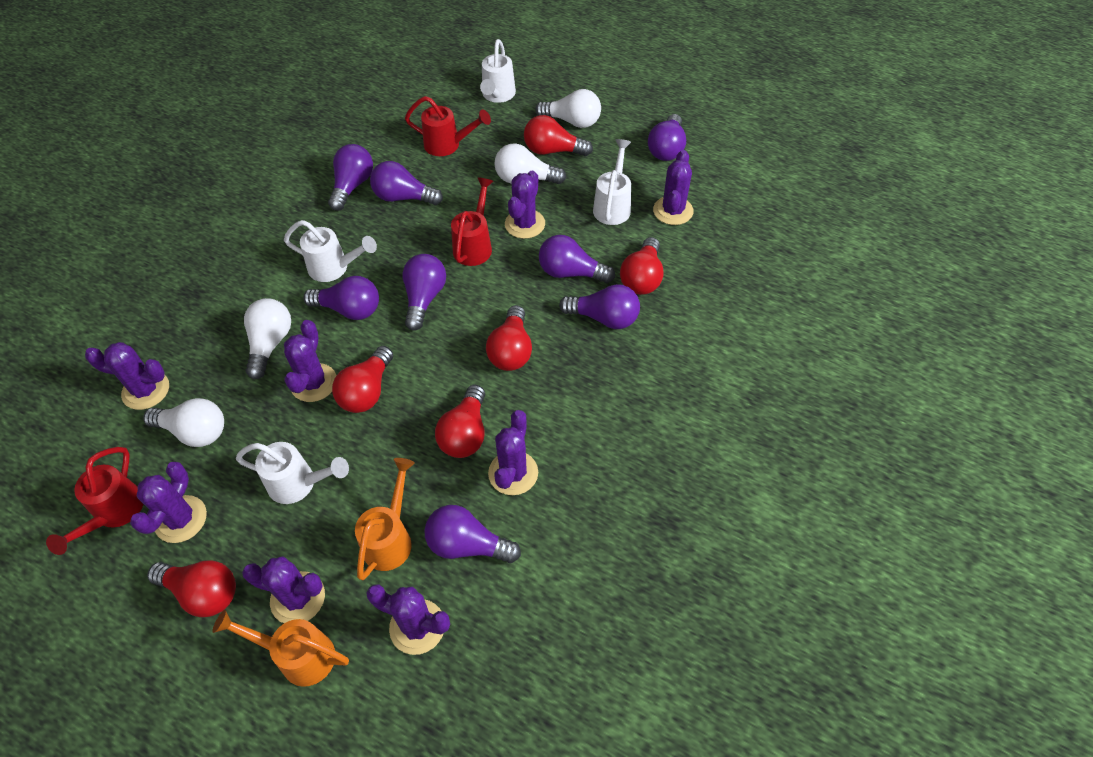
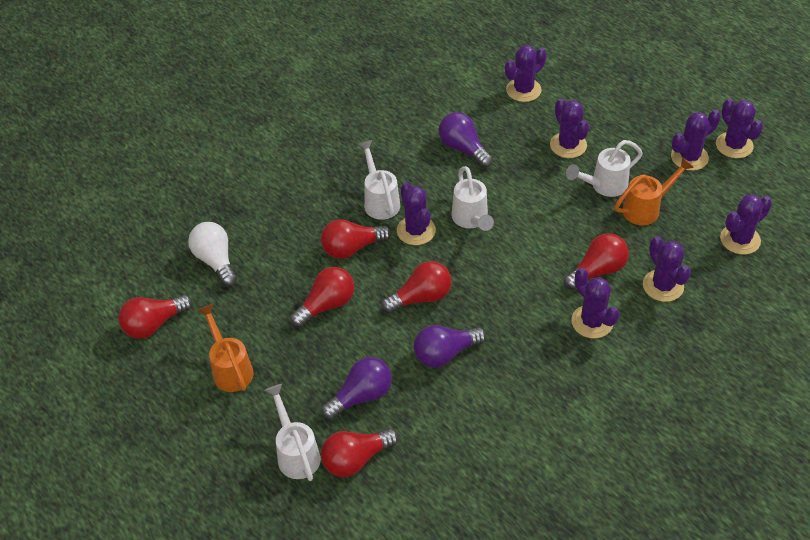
purple light bulb: 8 -> 3
red watering can: 3 -> 0
white light bulb: 4 -> 1

